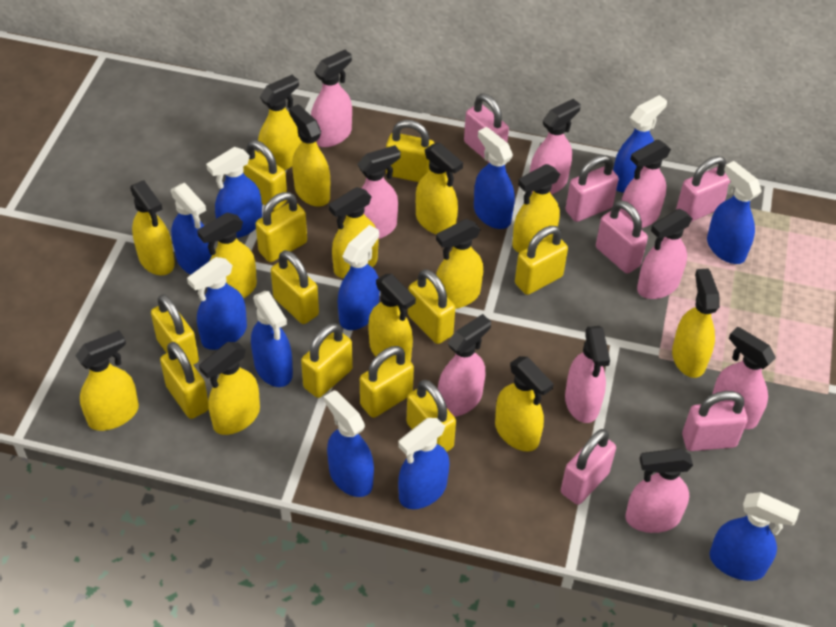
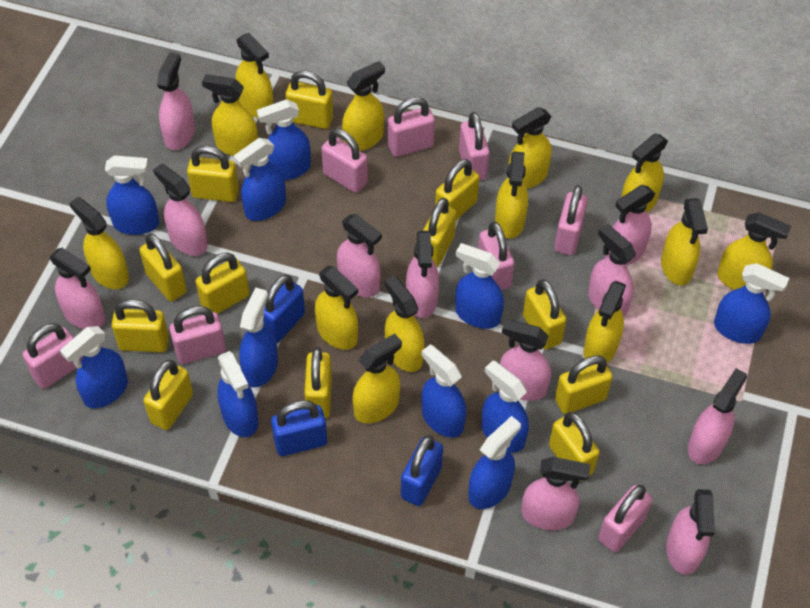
blue padlock: 0 -> 3
pink padlock: 6 -> 8
pink spray bottle: 9 -> 11
yellow padlock: 11 -> 12

